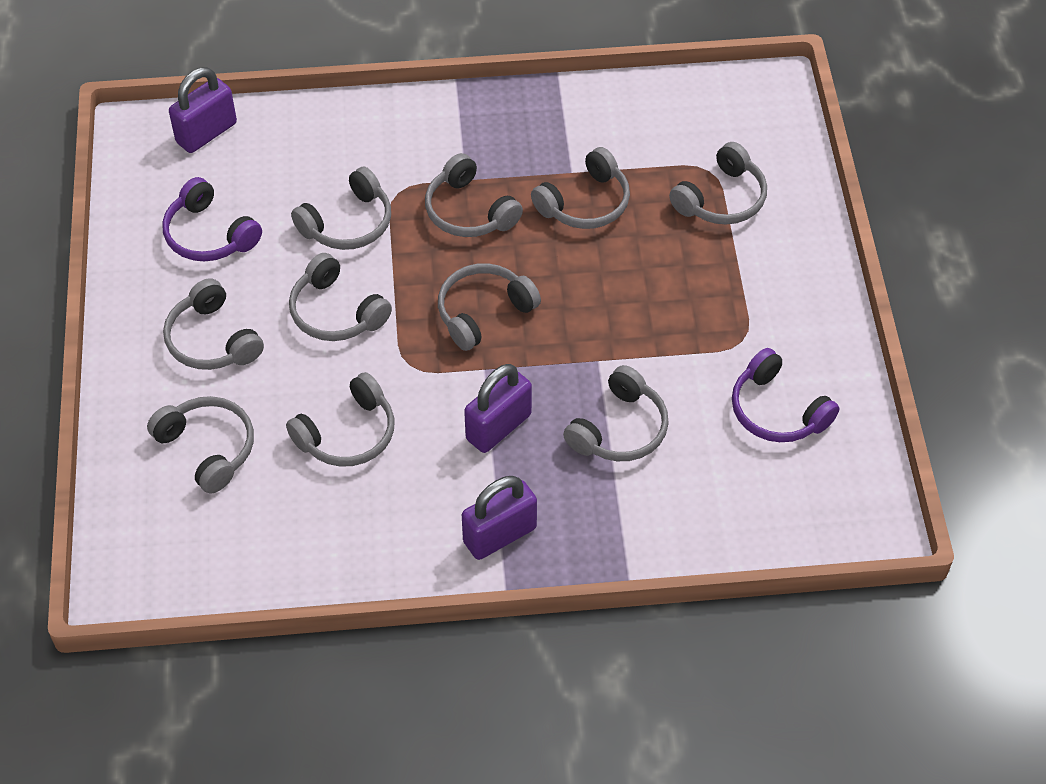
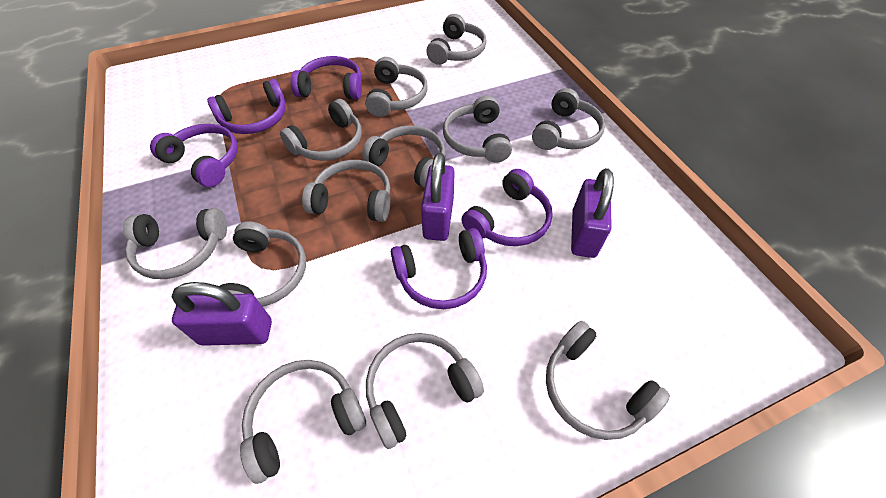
grey headphones: 10 -> 12
purple headphones: 2 -> 5

